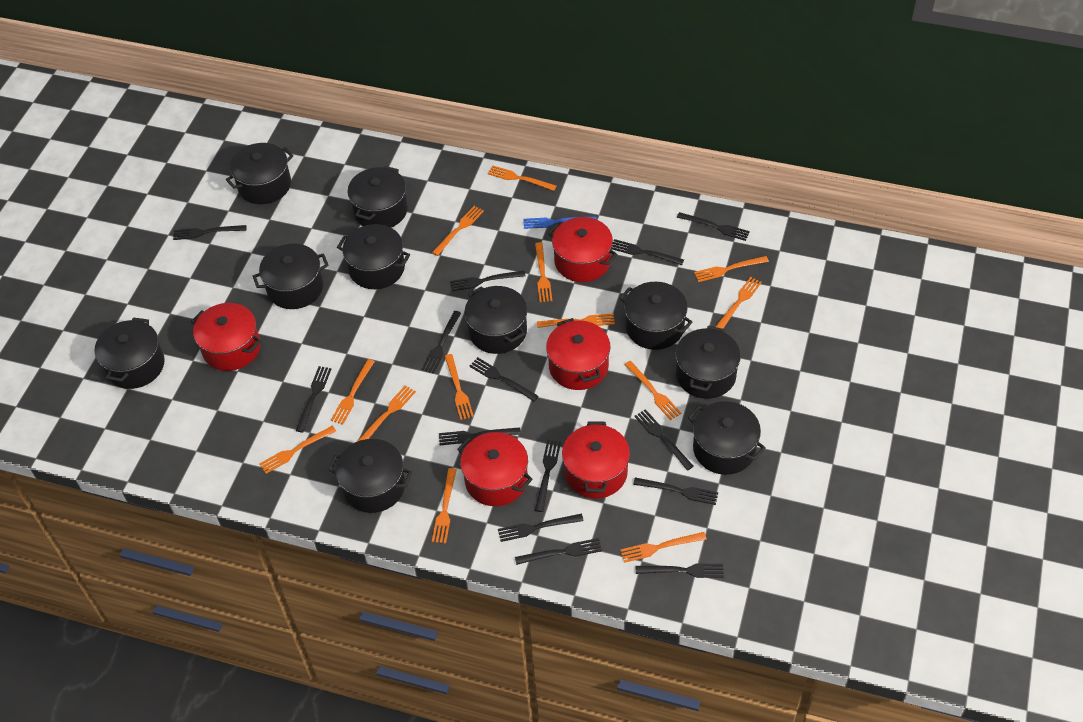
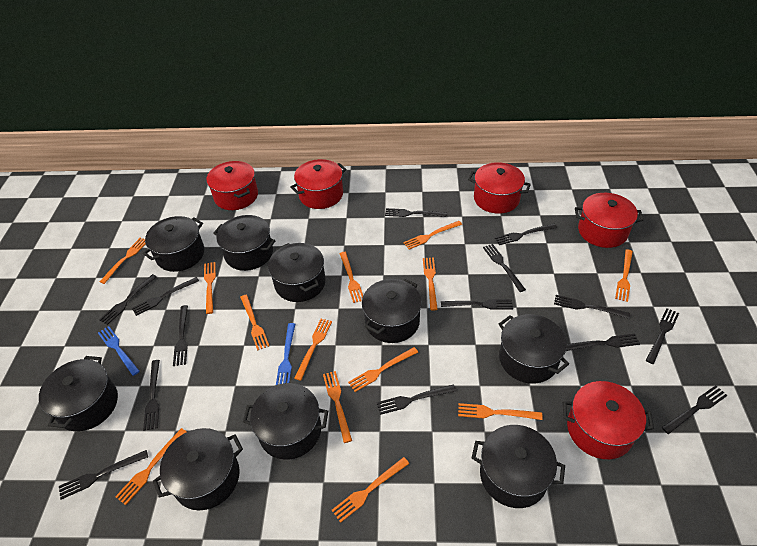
black pot: 10 -> 9
blue fork: 1 -> 2

